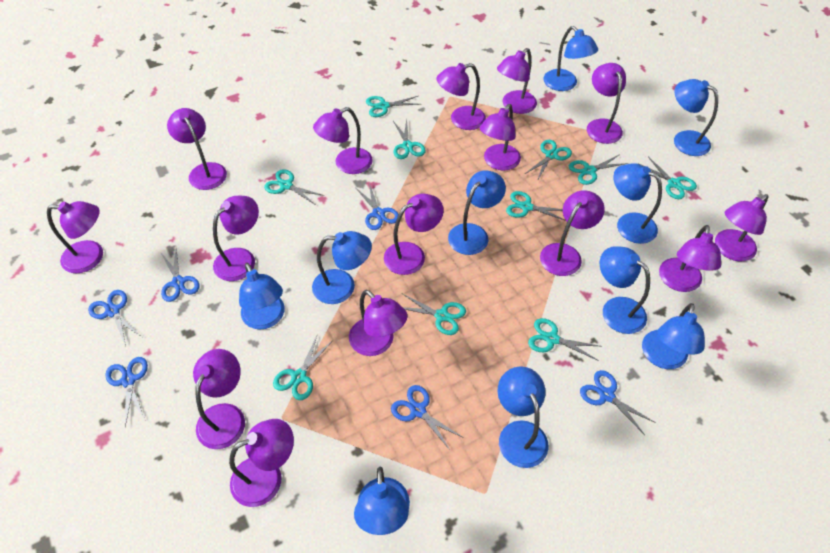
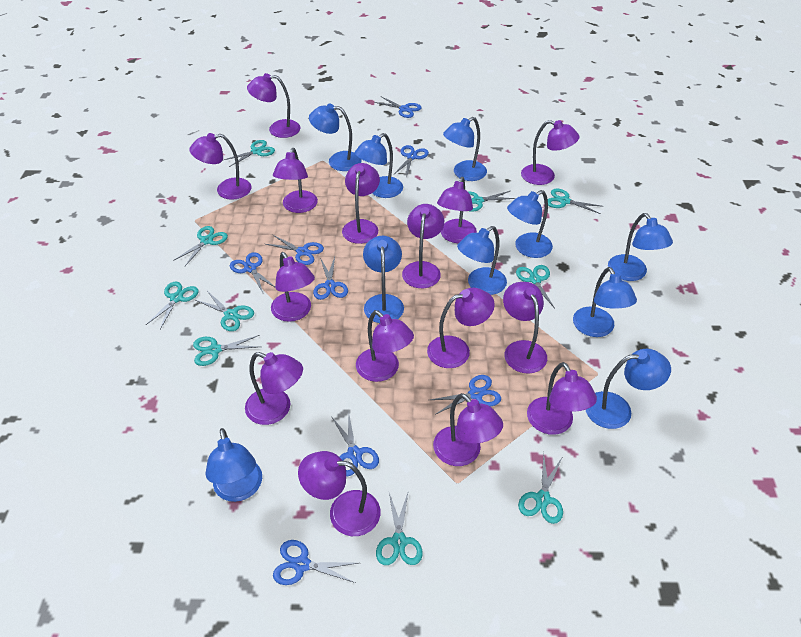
blue scissors: 6 -> 8

